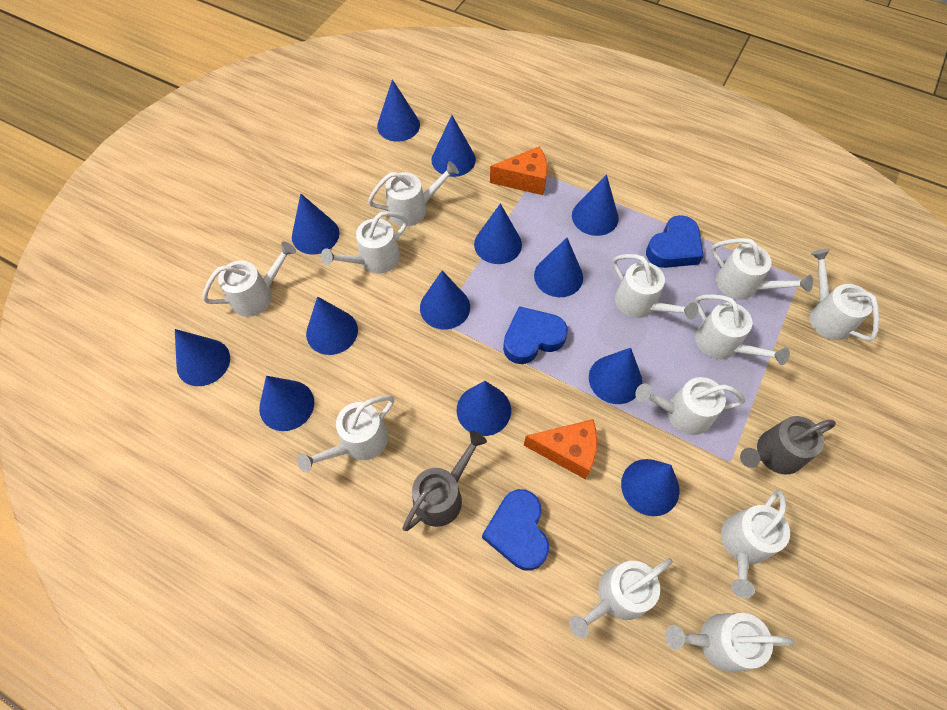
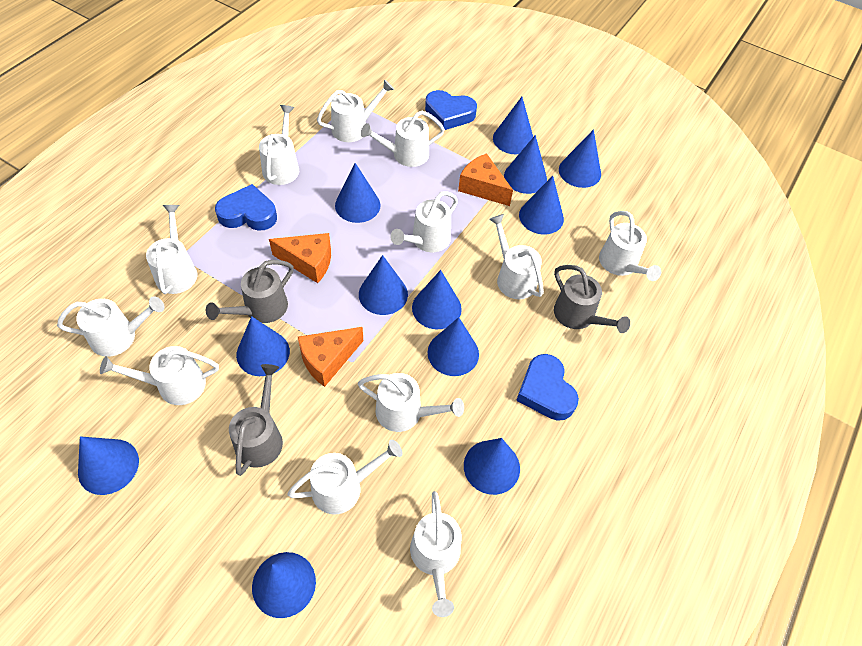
blue cone: 13 -> 12
grey watering can: 2 -> 3
orange cheese: 2 -> 3

